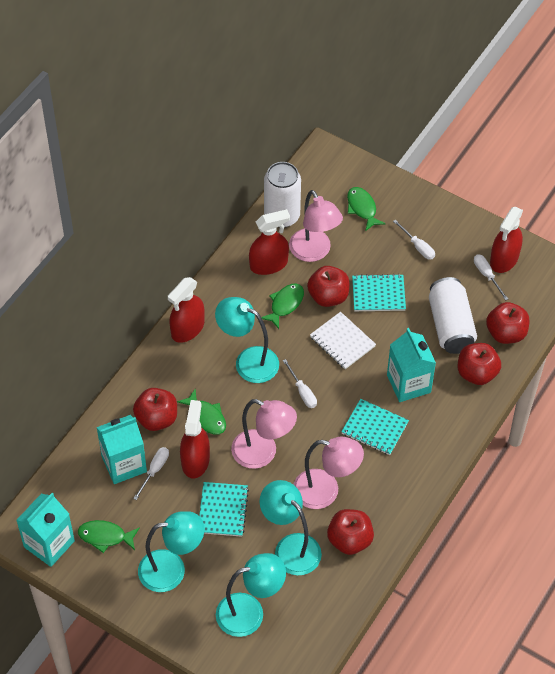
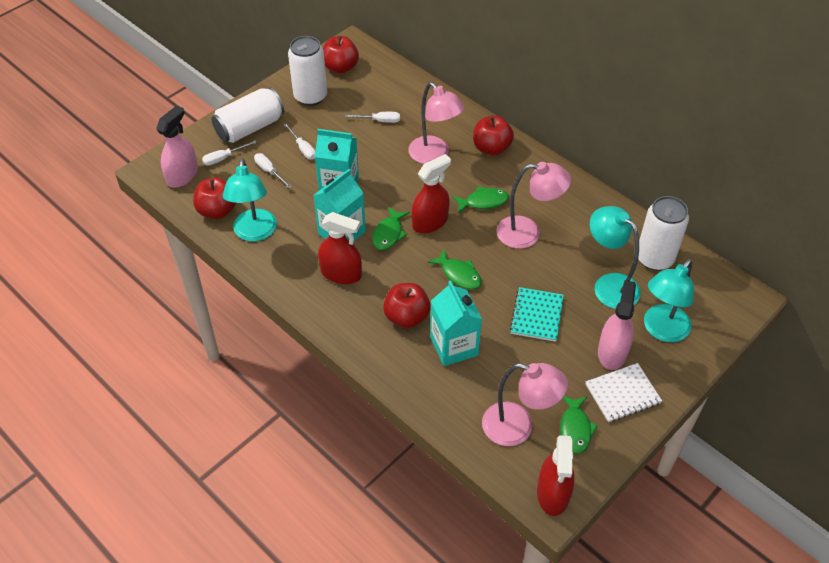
pink spray bottle: 0 -> 2
red apple: 5 -> 4
red spray bottle: 4 -> 3
turquoise lamp: 4 -> 3
turquoise notebook: 3 -> 1
white can: 2 -> 3

